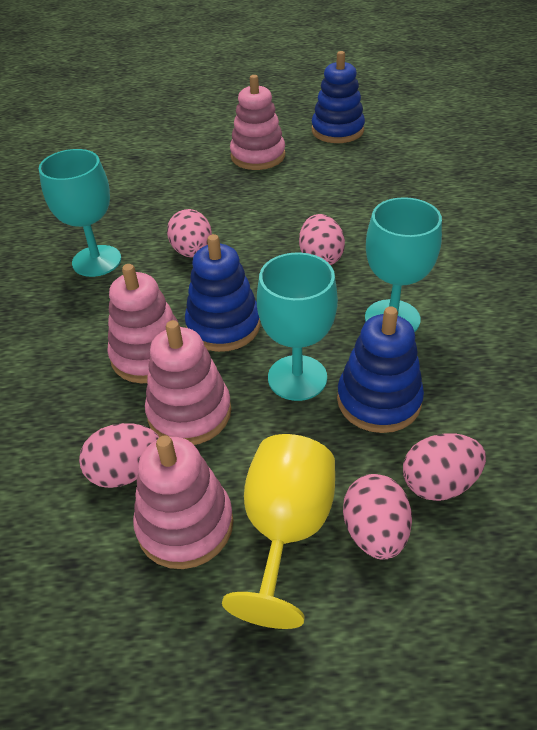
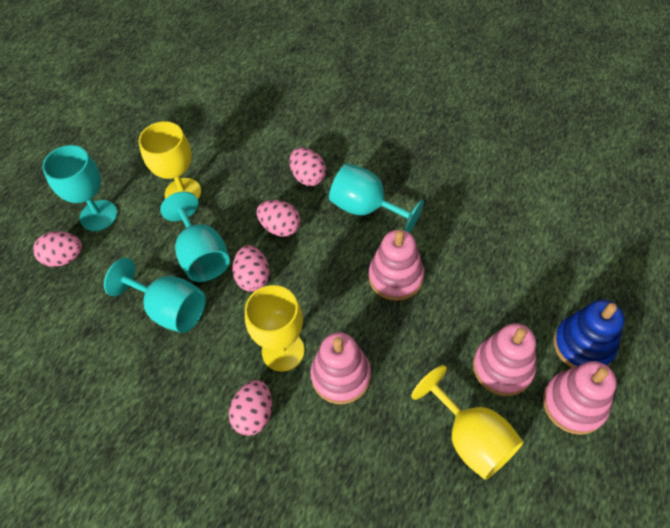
blue stacking toy: 3 -> 1
turquoise goblet: 3 -> 4
yellow goblet: 1 -> 3

